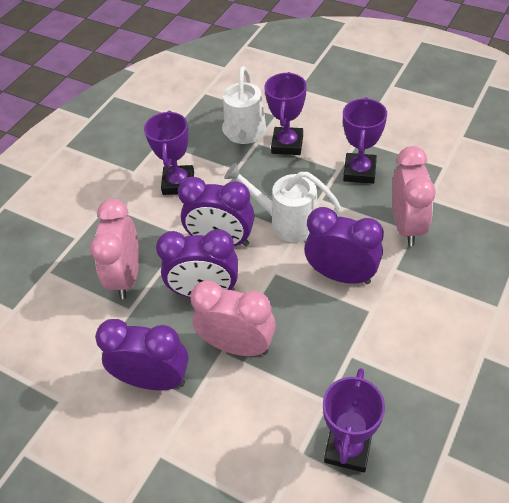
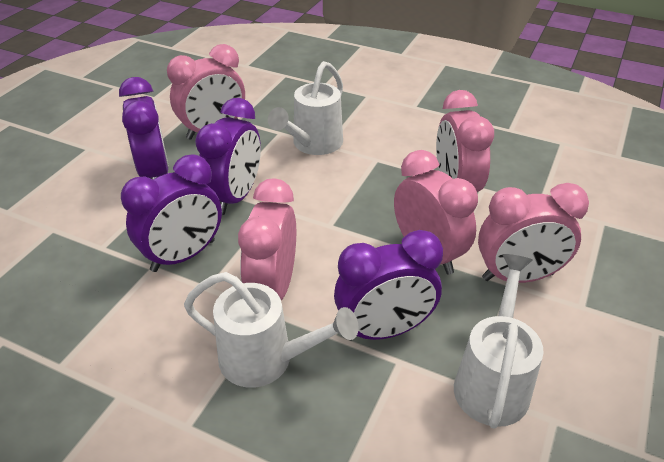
pink clock: 3 -> 5
purple trophy: 4 -> 0
white watering can: 2 -> 3

